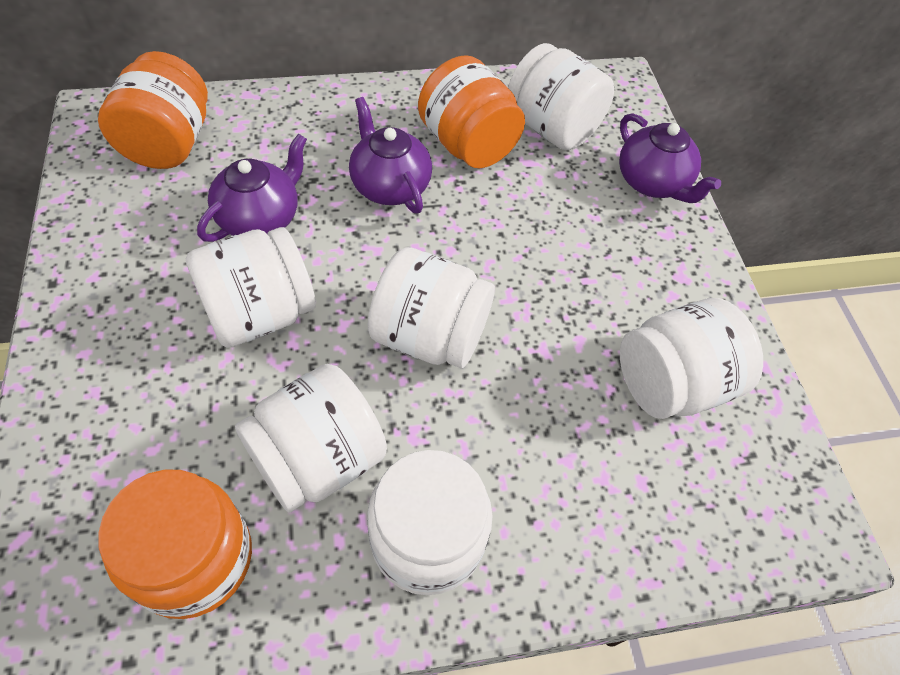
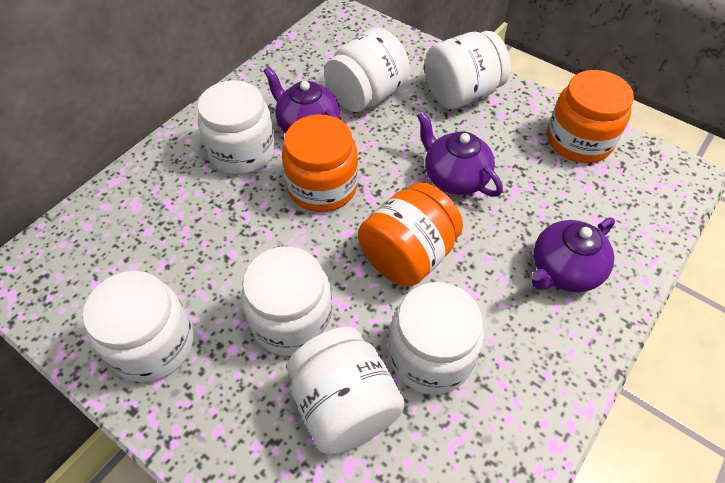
white jar: 6 -> 7

